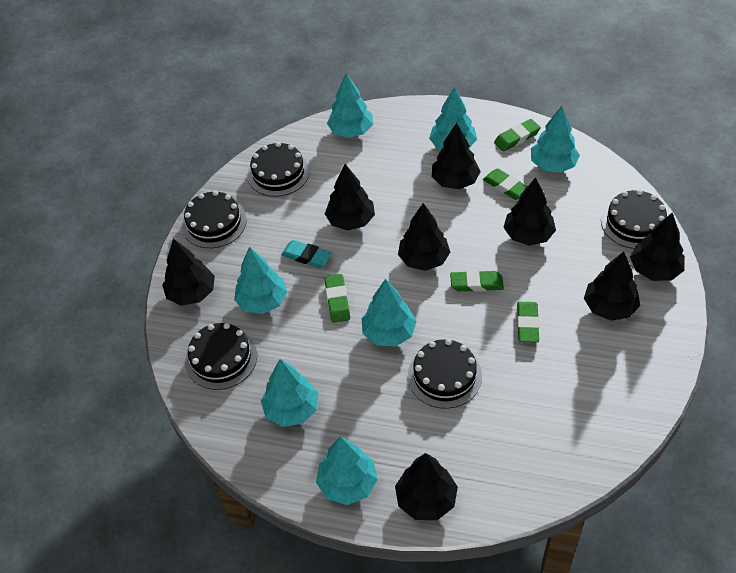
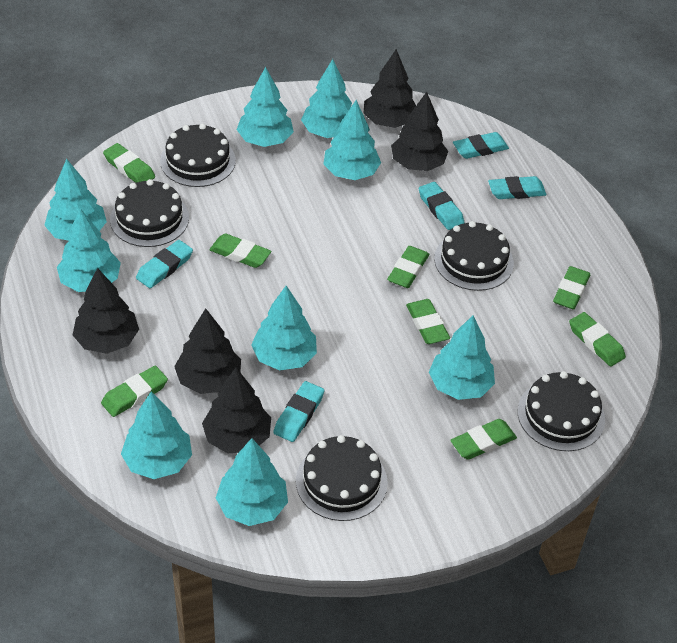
black tree: 8 -> 5
green eraser: 5 -> 8
turquoise eraser: 1 -> 5
turquoise tree: 7 -> 9

